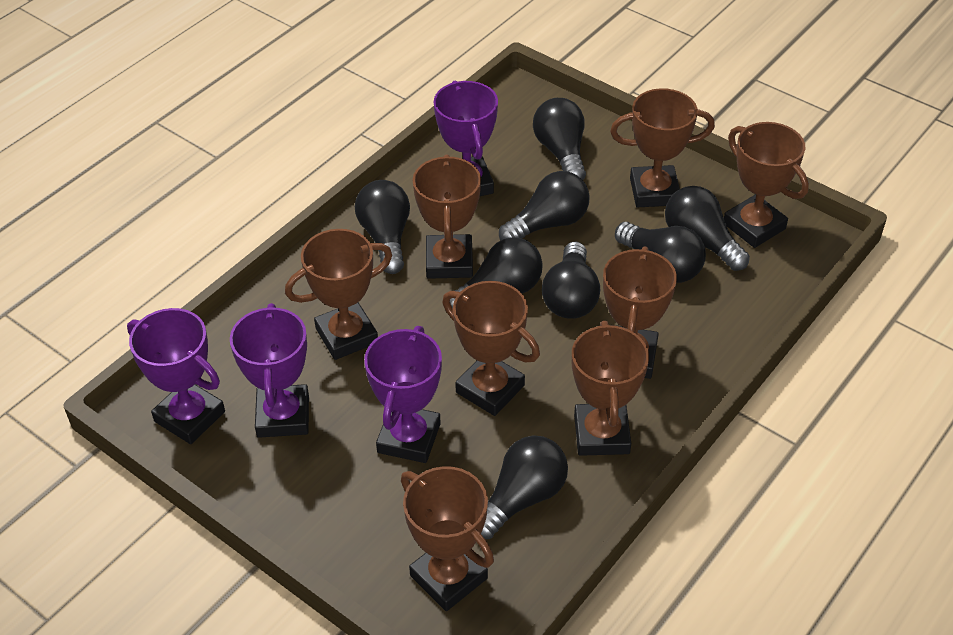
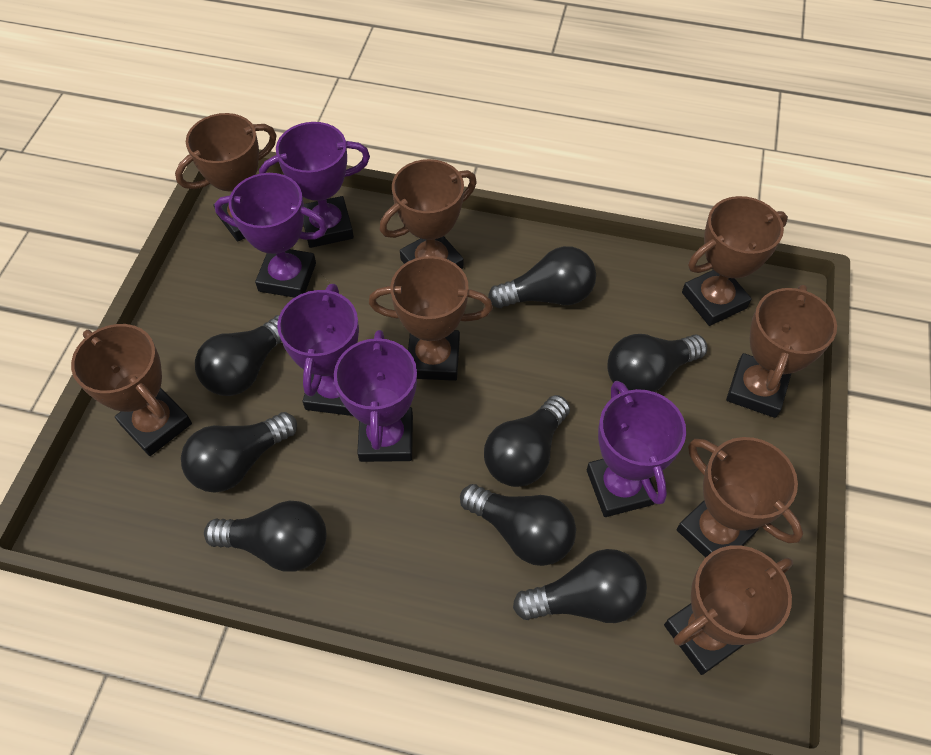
purple trophy: 4 -> 5

